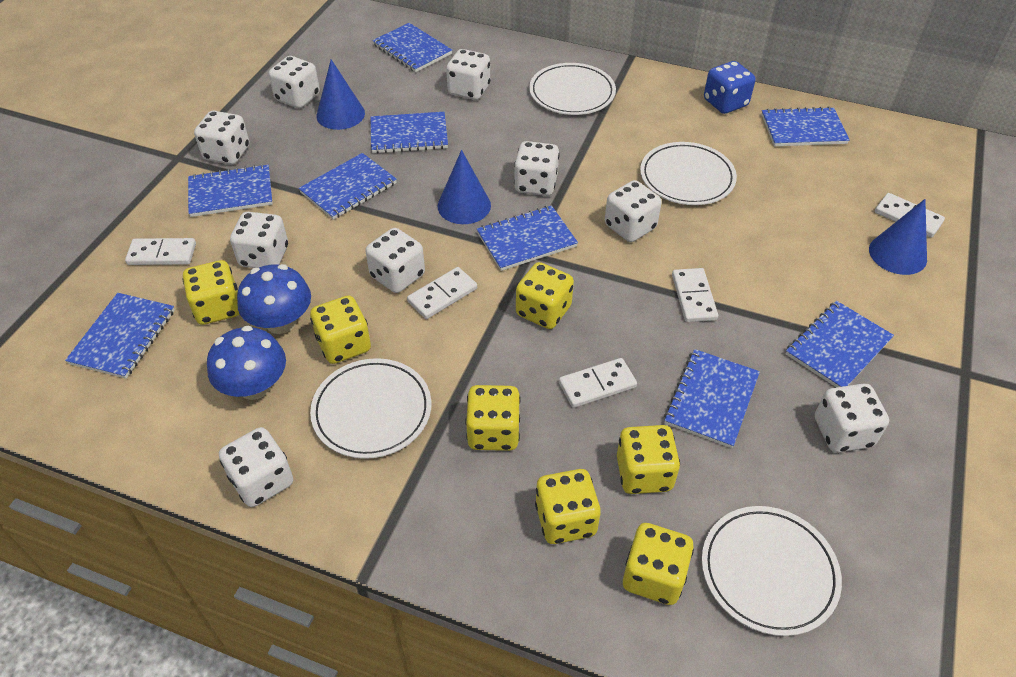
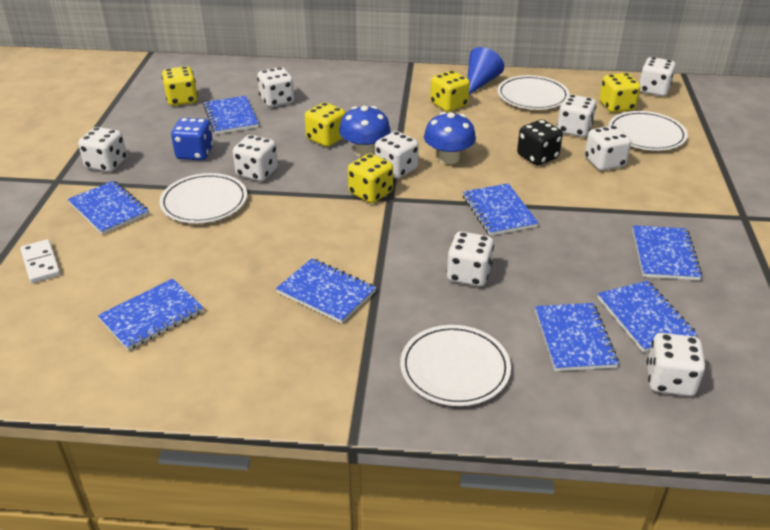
black dice: 0 -> 1
blue cone: 3 -> 1
blue notebook: 9 -> 8
white domino: 5 -> 1
yellow dice: 7 -> 5

